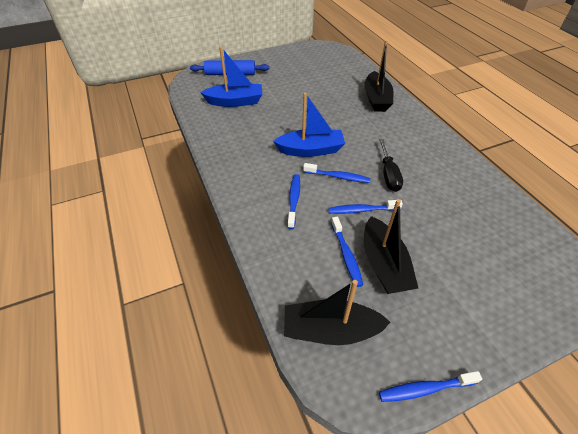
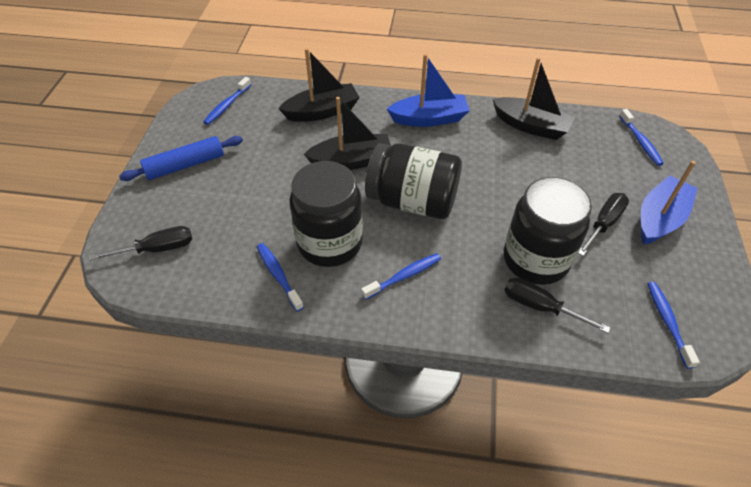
black jar: 0 -> 3
black screwdriver: 1 -> 3

